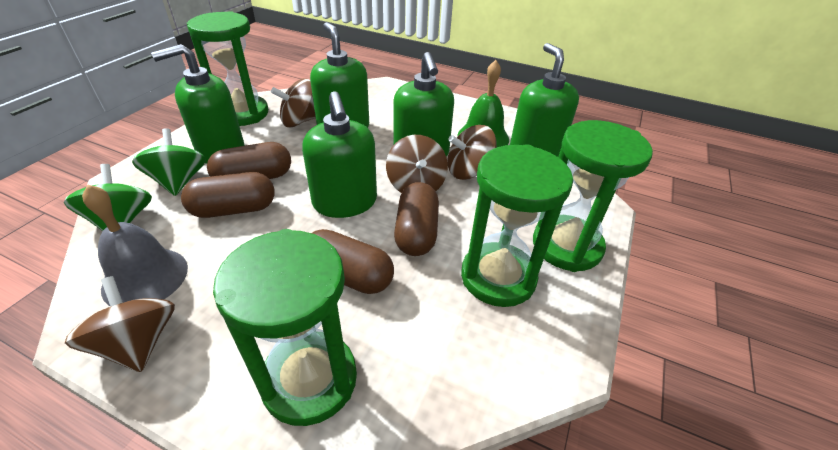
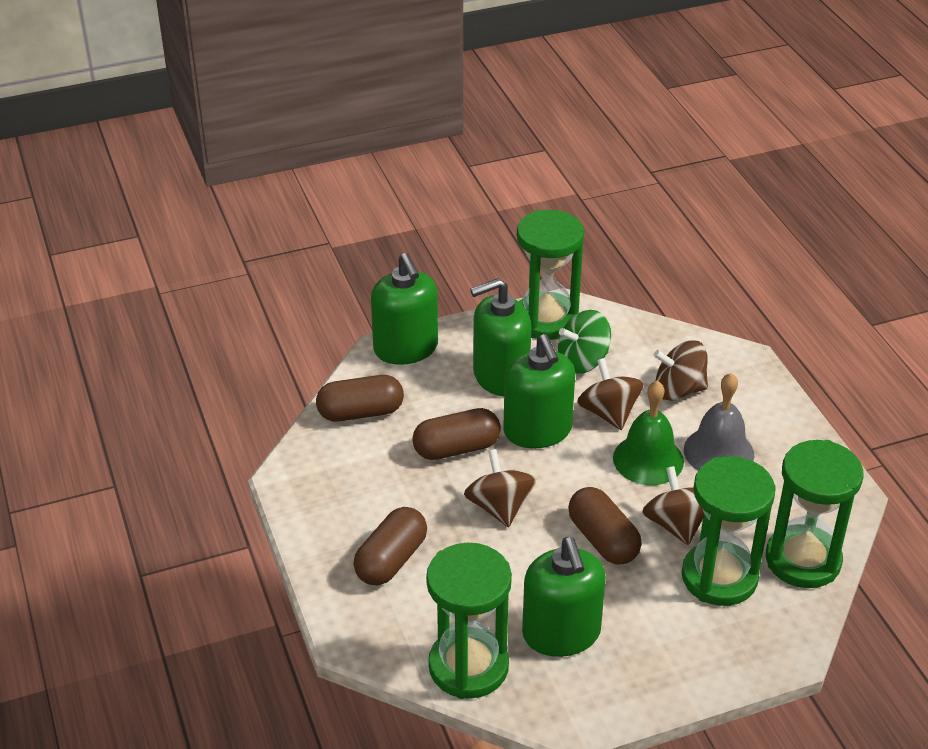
green soap dispenser: 5 -> 4
green spinning top: 2 -> 1

